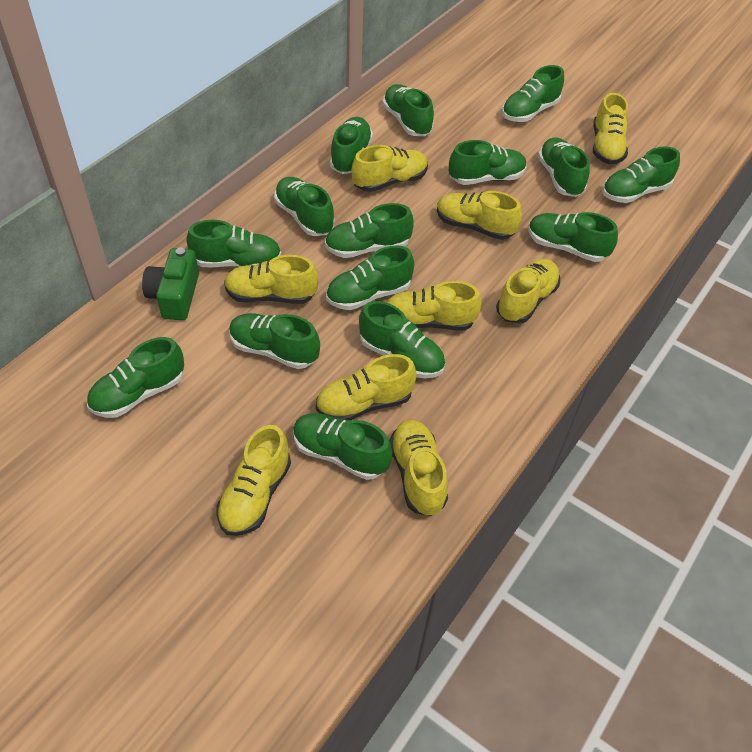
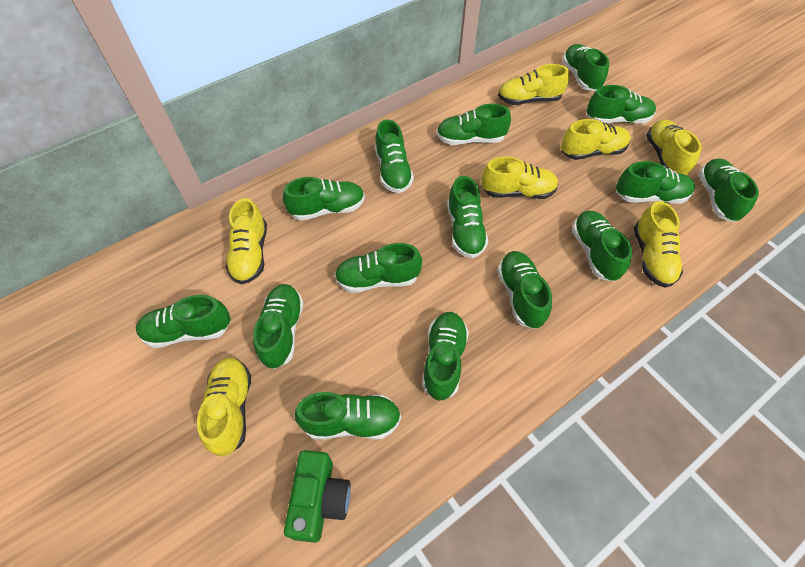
yellow shoe: 9 -> 7

